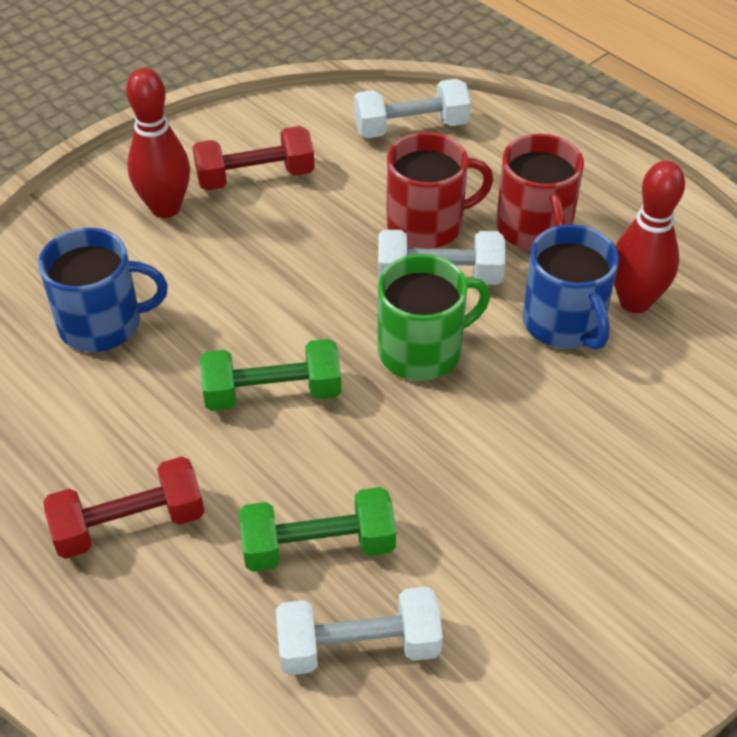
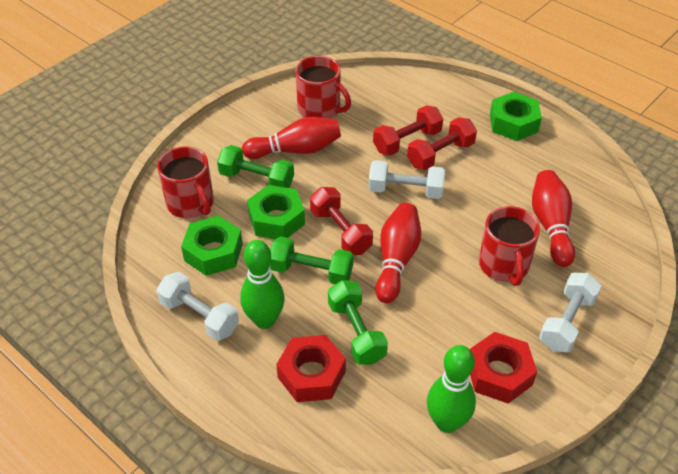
blue mug: 2 -> 0
green bowling pin: 0 -> 2
green dumbbell: 2 -> 3
green mug: 1 -> 0
green nut: 0 -> 3
red bowling pin: 2 -> 3
red dumbbell: 2 -> 3
red mug: 2 -> 3
red nut: 0 -> 2

